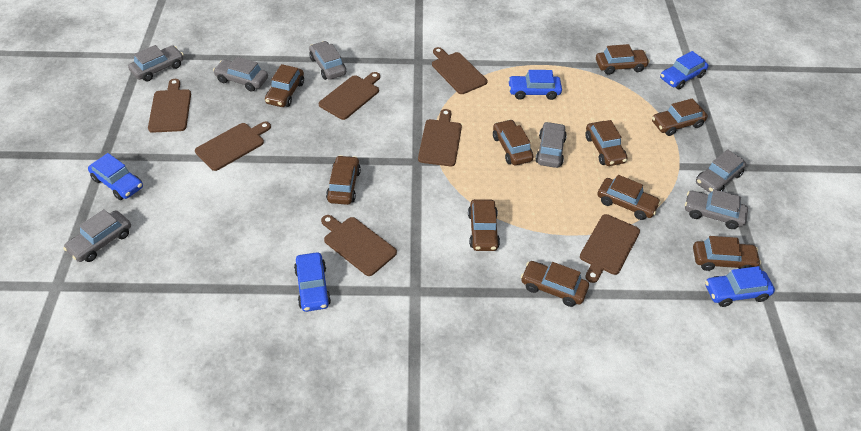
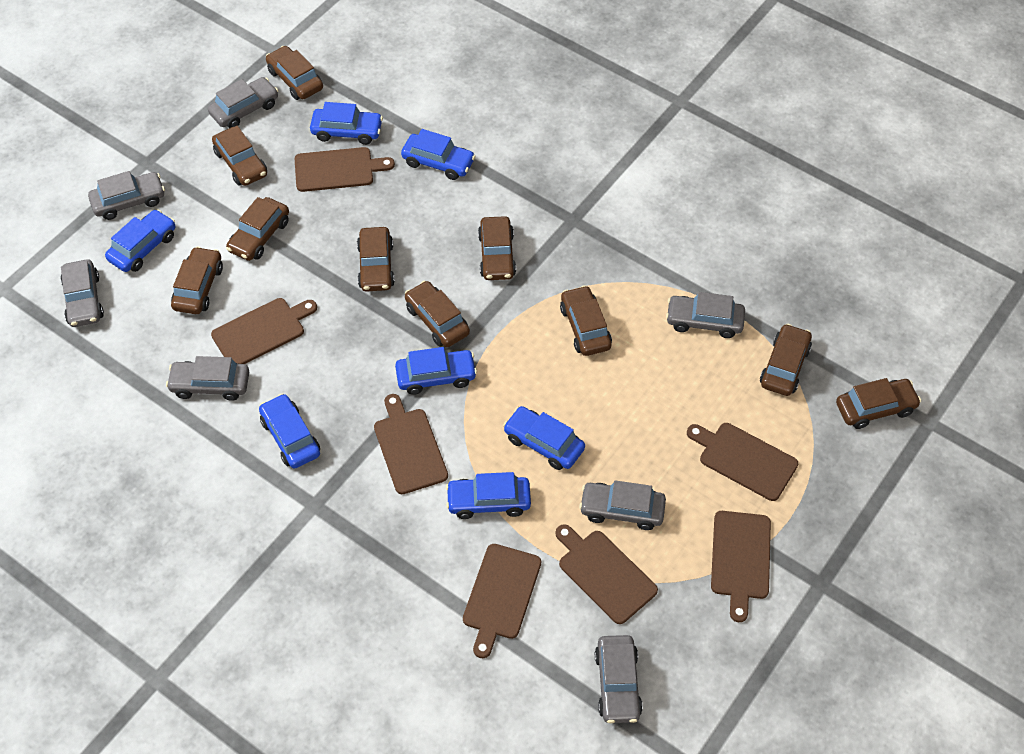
blue car: 5 -> 7

